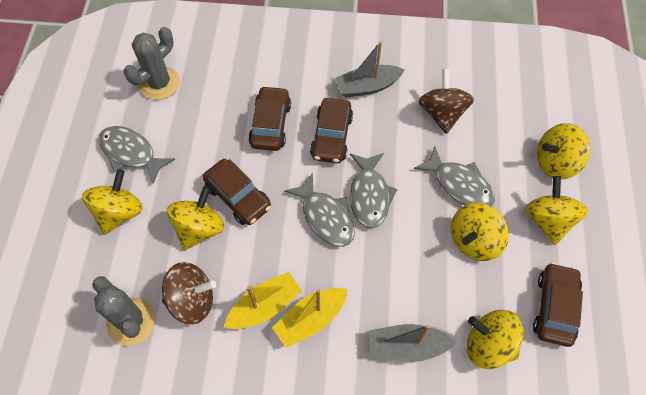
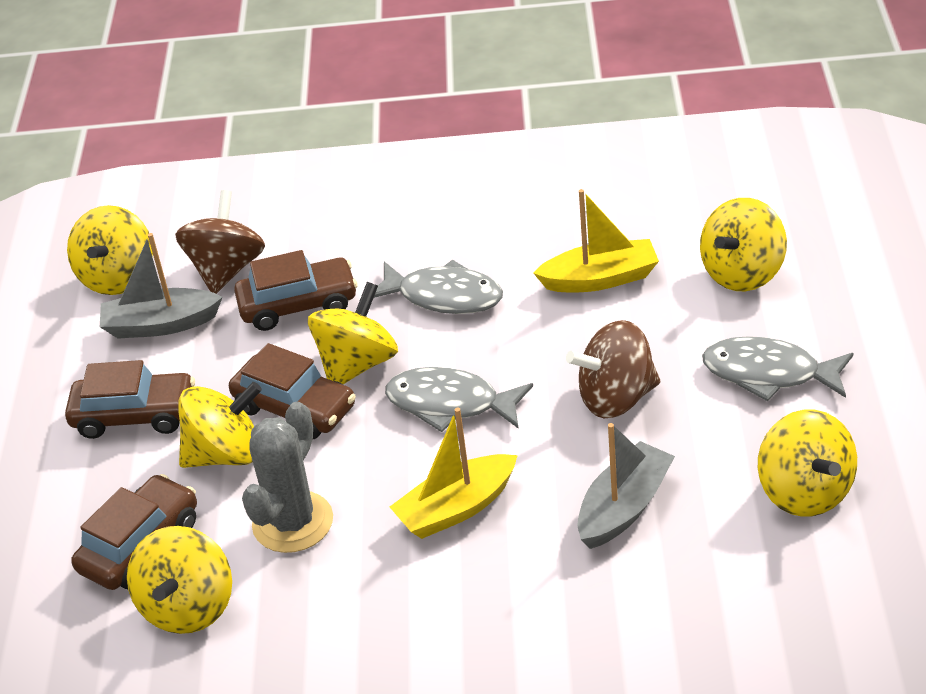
grey cactus: 2 -> 1
grey fish: 4 -> 3

